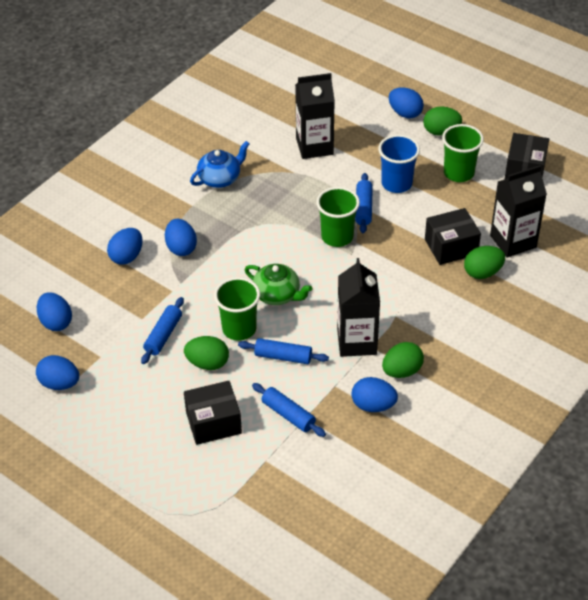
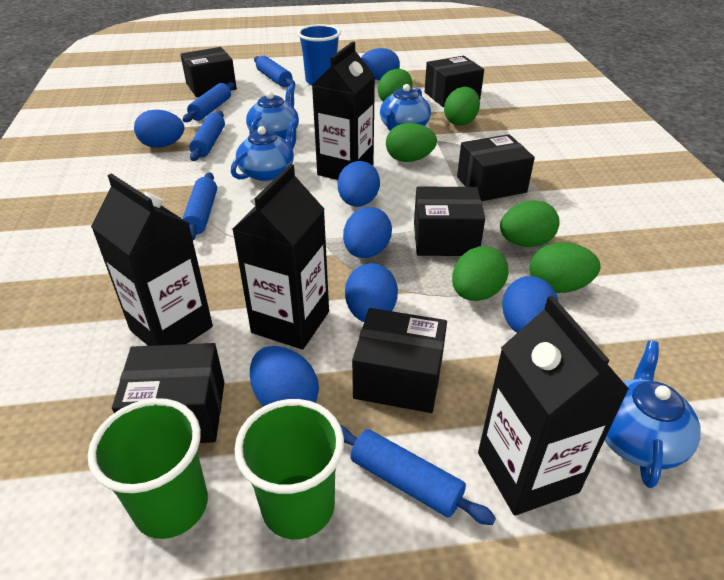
black box: 3 -> 6
black carton: 3 -> 4
blue egg: 6 -> 7
blue rolling pin: 4 -> 5
blue teapot: 1 -> 4
green cup: 3 -> 2
green egg: 4 -> 6
green teapot: 1 -> 0

